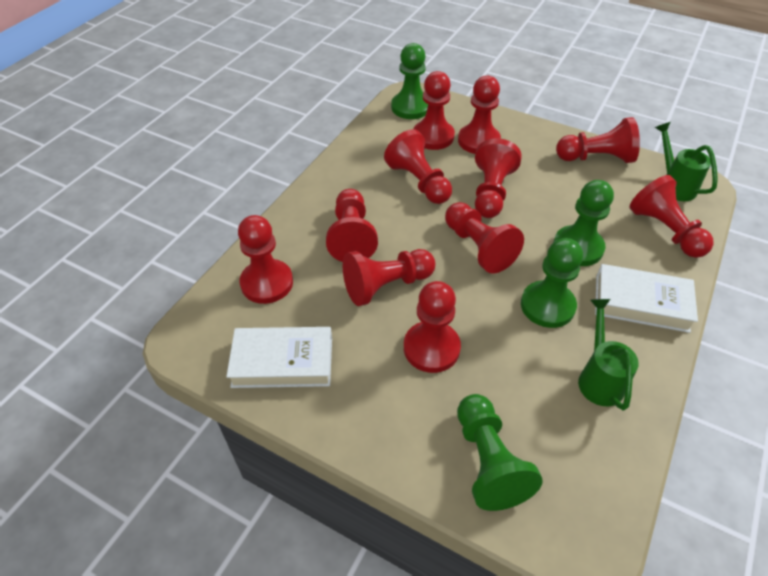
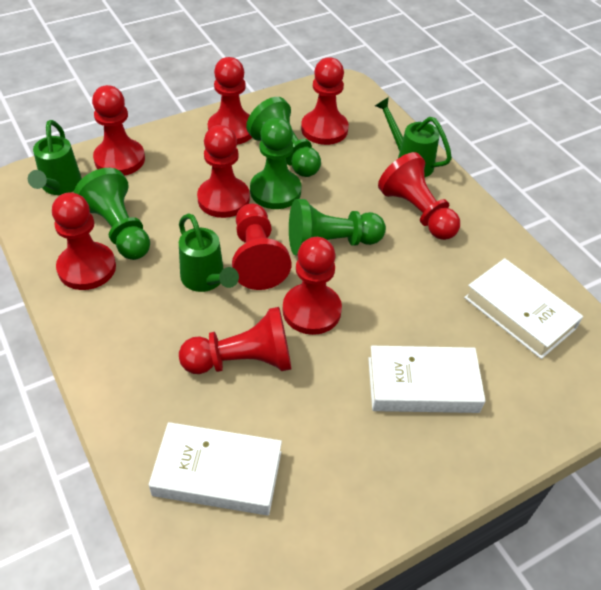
green watering can: 2 -> 3
red pawn: 11 -> 9
white book: 2 -> 3

